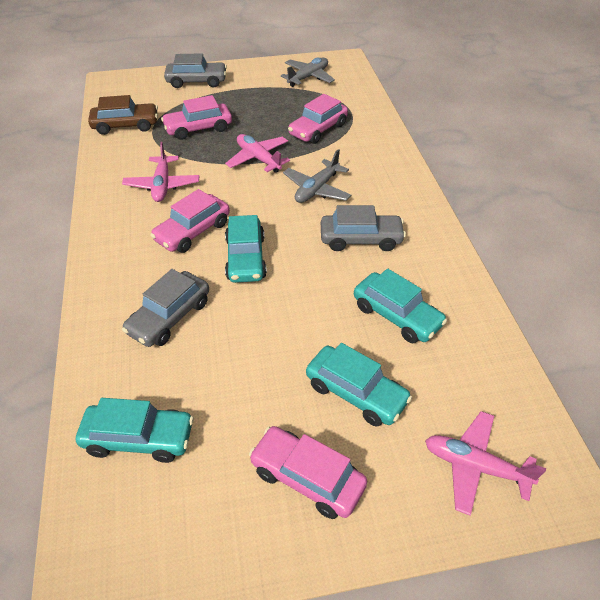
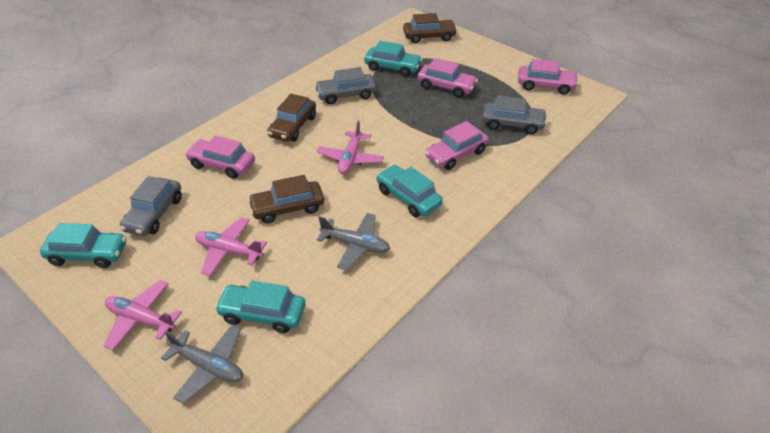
brown car: 1 -> 3

